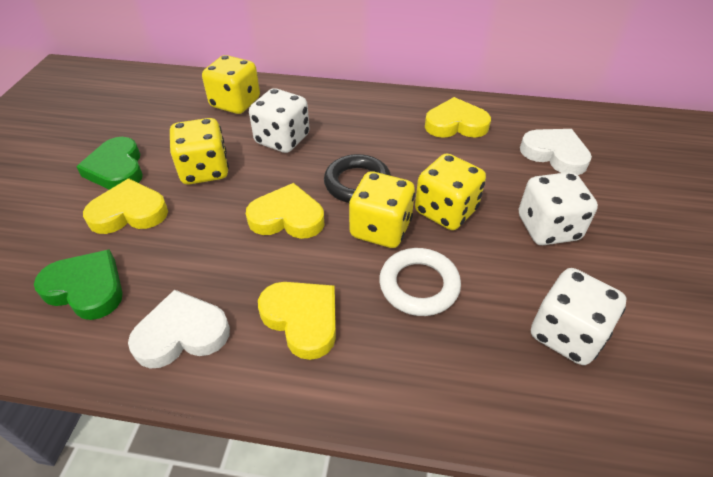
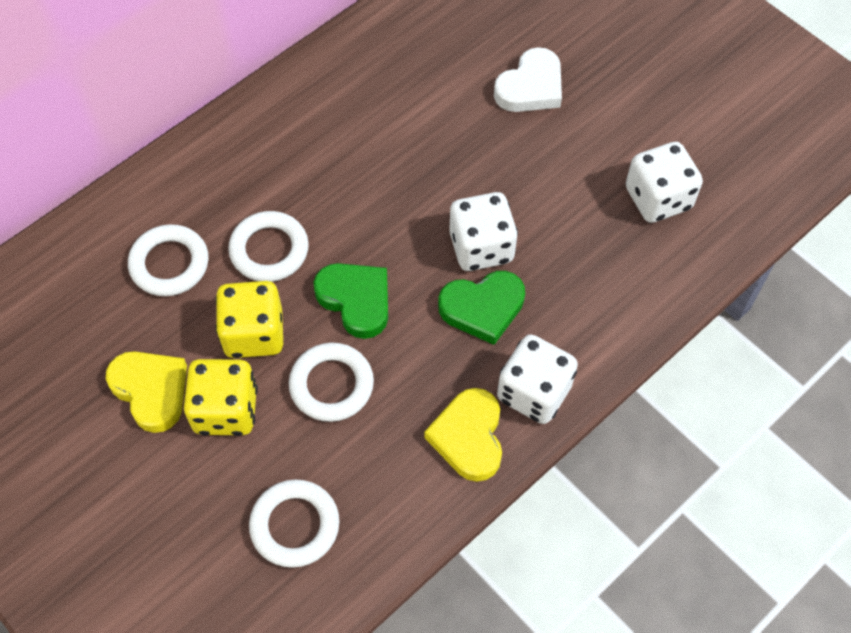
black ring: 1 -> 0
white heart: 2 -> 1
white ring: 1 -> 4
yellow dice: 4 -> 2
yellow heart: 4 -> 2

